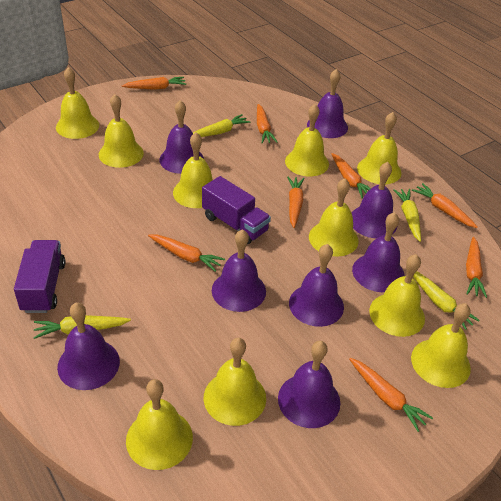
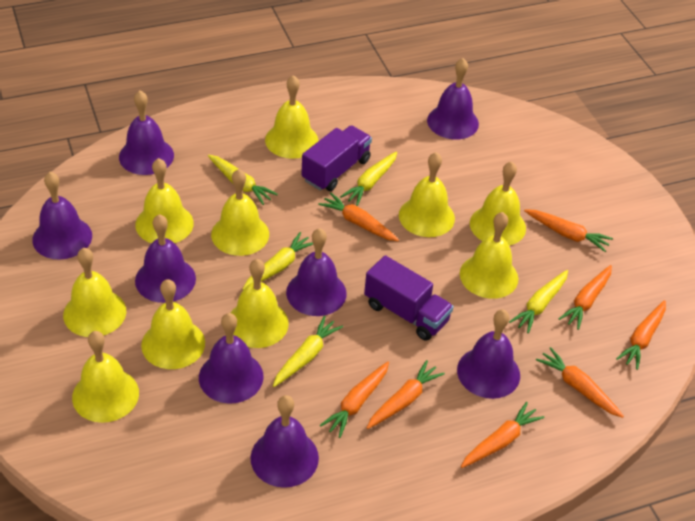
yellow carrot: 4 -> 5

